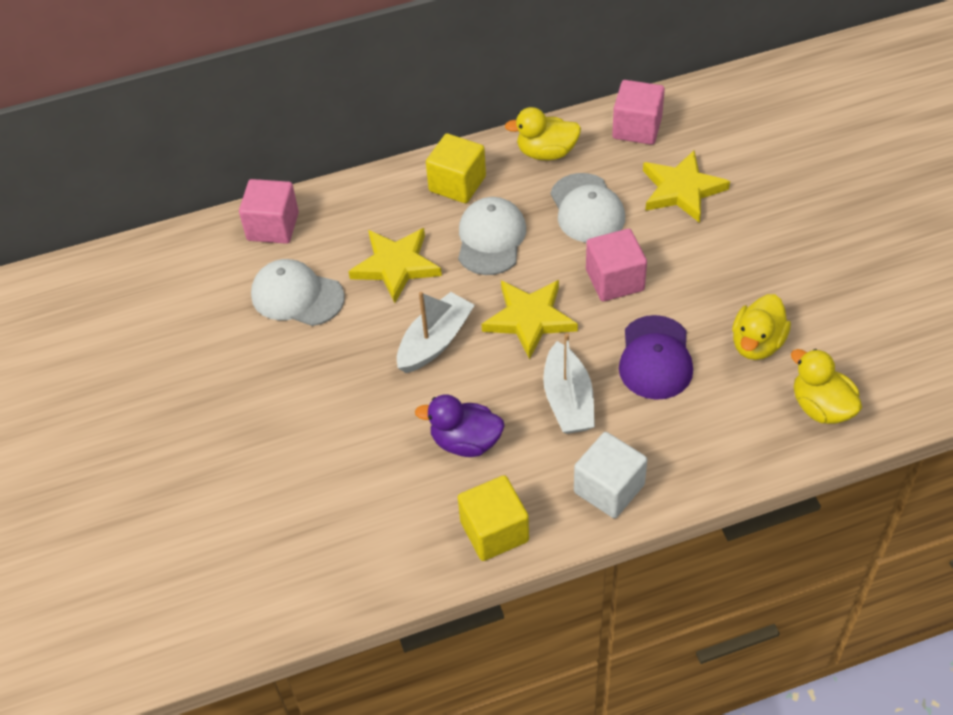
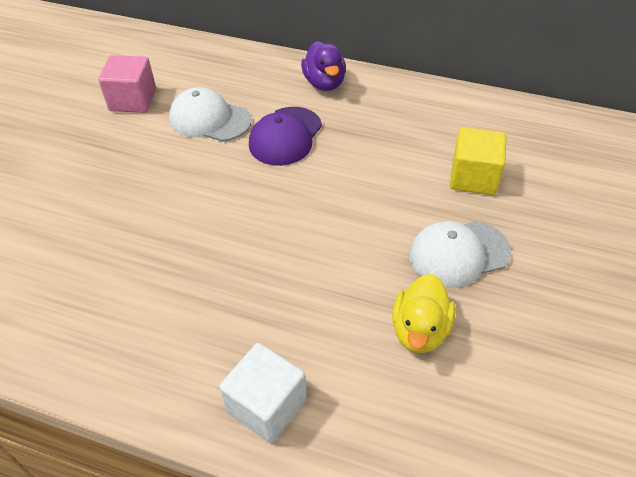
pink cube: 3 -> 1
white boat: 2 -> 0
white cap: 3 -> 2
yellow cube: 2 -> 1
yellow duck: 3 -> 1
yellow star: 3 -> 0

